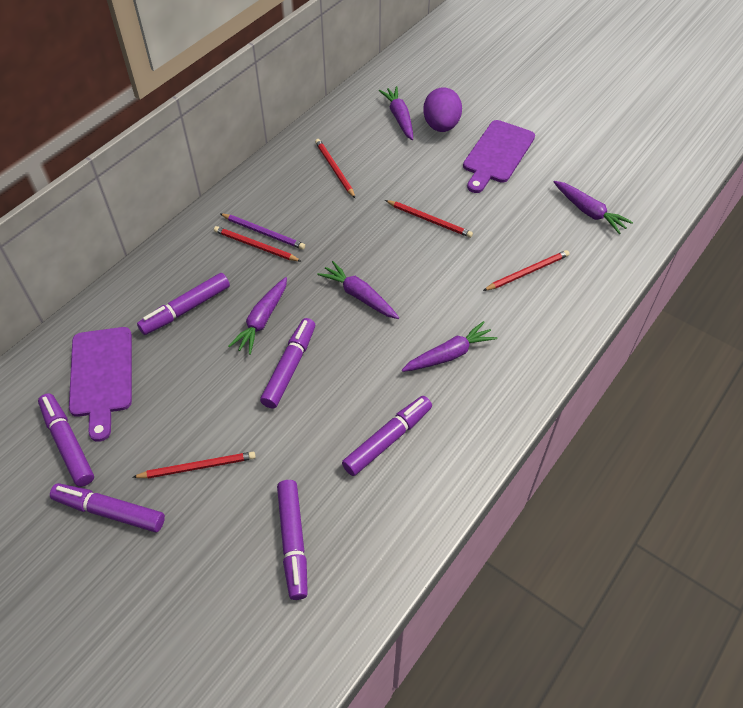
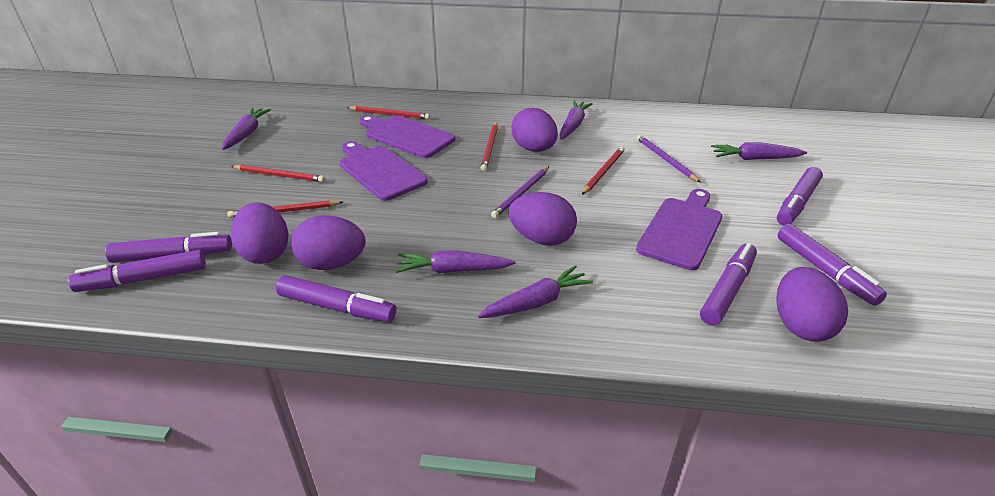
purple cutting board: 2 -> 3
purple egg: 1 -> 5
purple pencil: 1 -> 2

